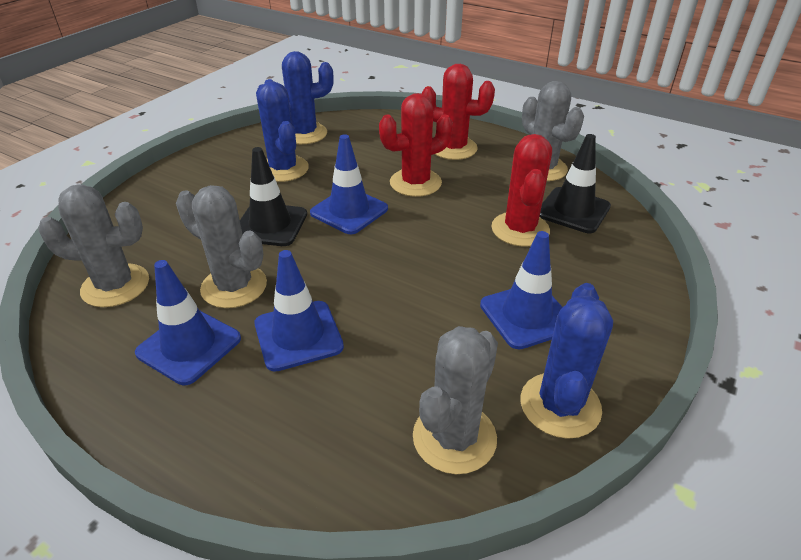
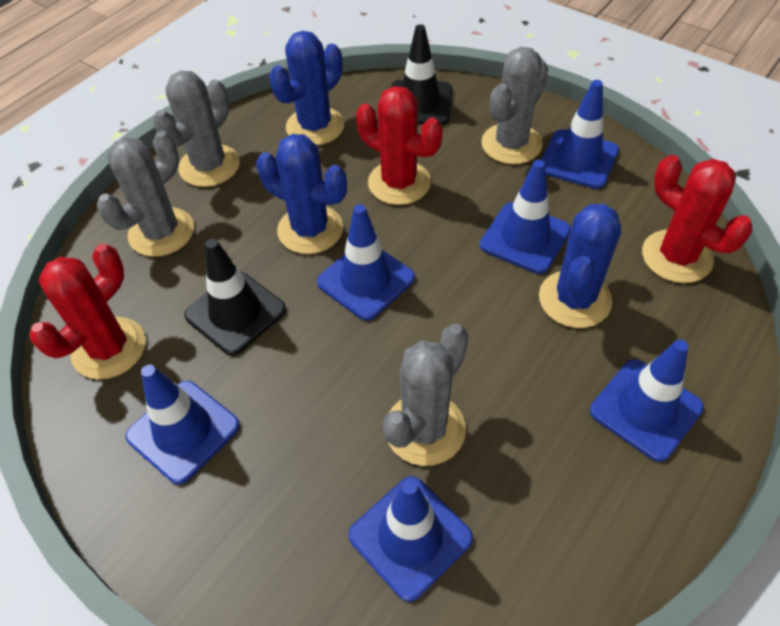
blue traffic cone: 4 -> 6

